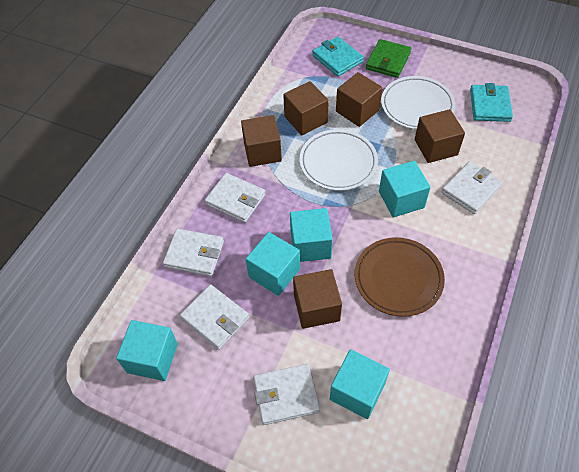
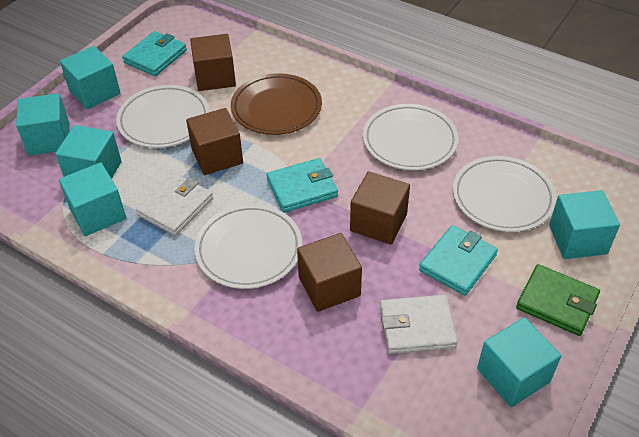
brown cube: 5 -> 4
turquoise cube: 5 -> 6
turquoise wallet: 2 -> 3
white plate: 2 -> 4
white wallet: 5 -> 2

